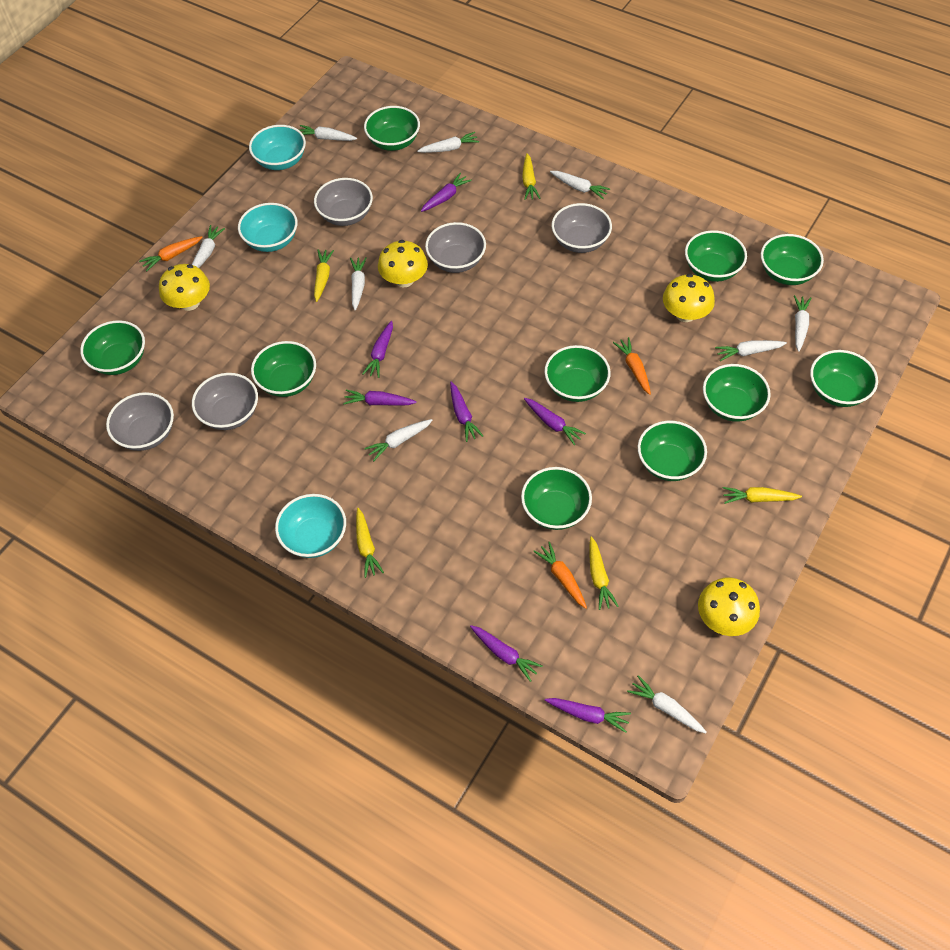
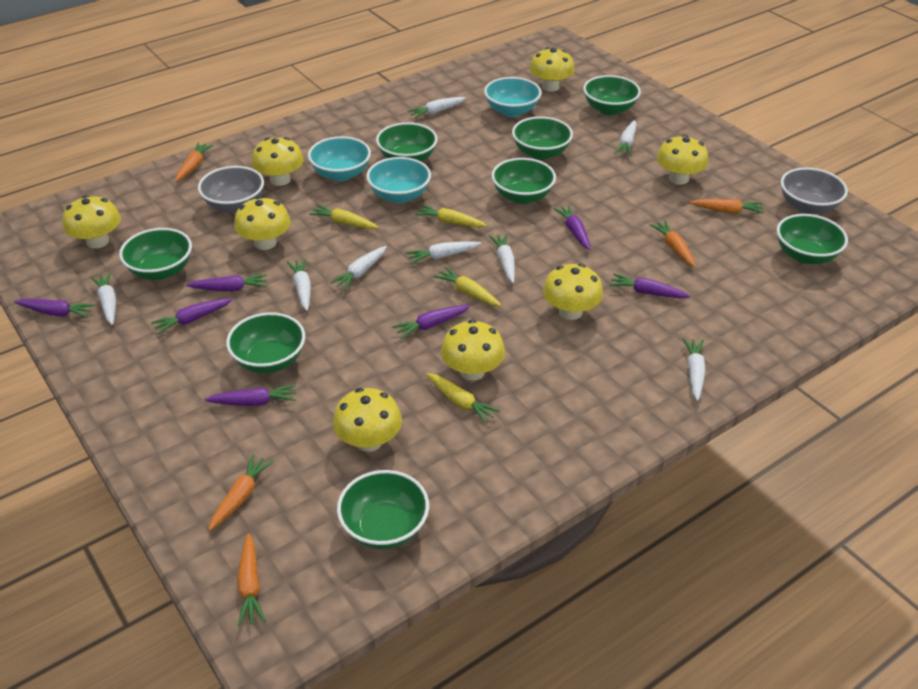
green bowl: 10 -> 8
grey bowl: 5 -> 2
orange carrot: 3 -> 5
white carrot: 9 -> 8
yellow carrot: 5 -> 4
yellow mushroom: 4 -> 8

